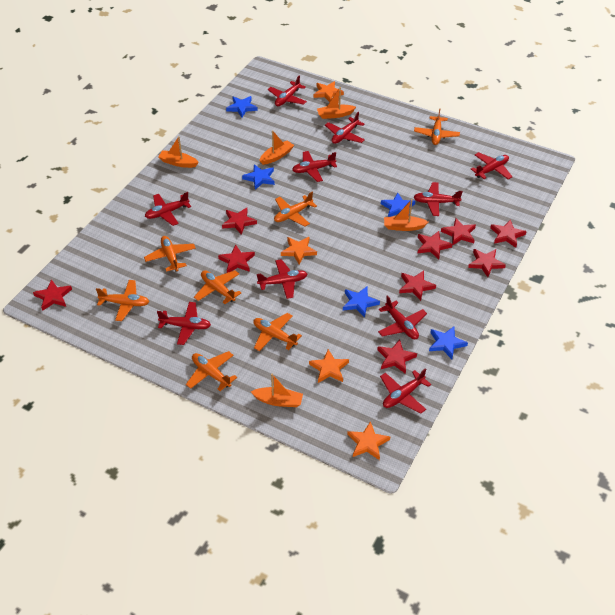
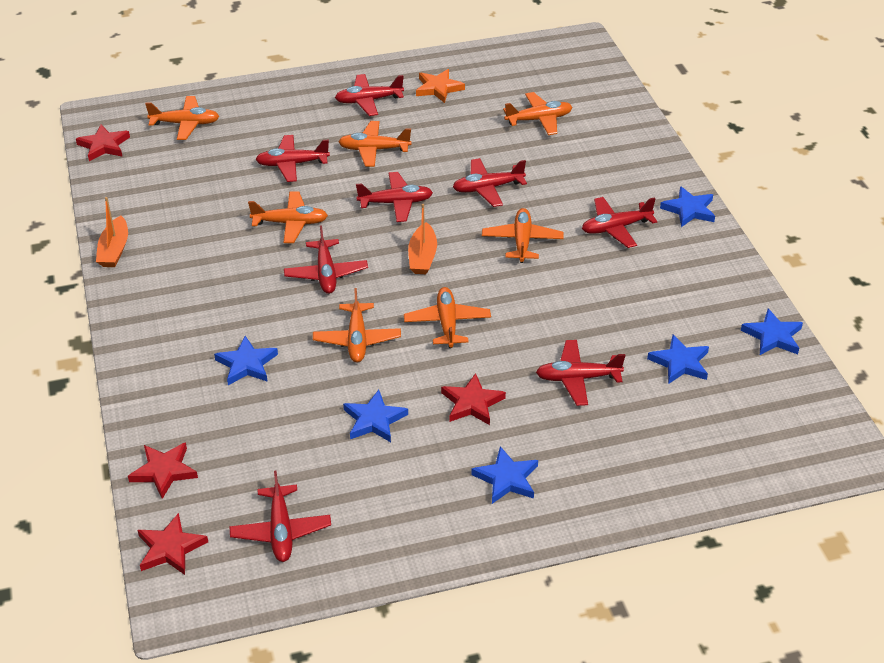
blue star: 5 -> 6
orange boat: 5 -> 2
orange star: 4 -> 1
red plane: 10 -> 8
red star: 9 -> 4

